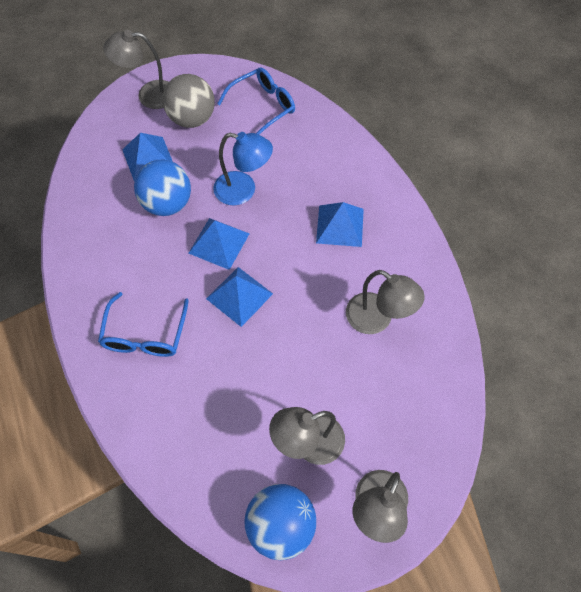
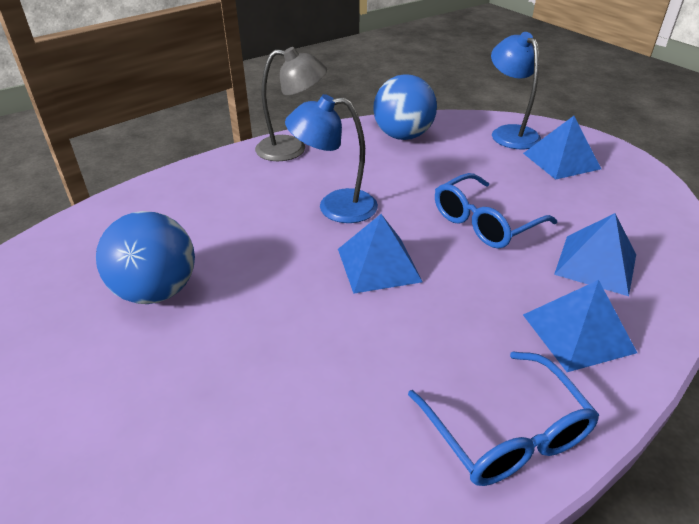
blue lamp: 1 -> 2
grey ball: 1 -> 0
grey lamp: 4 -> 1

